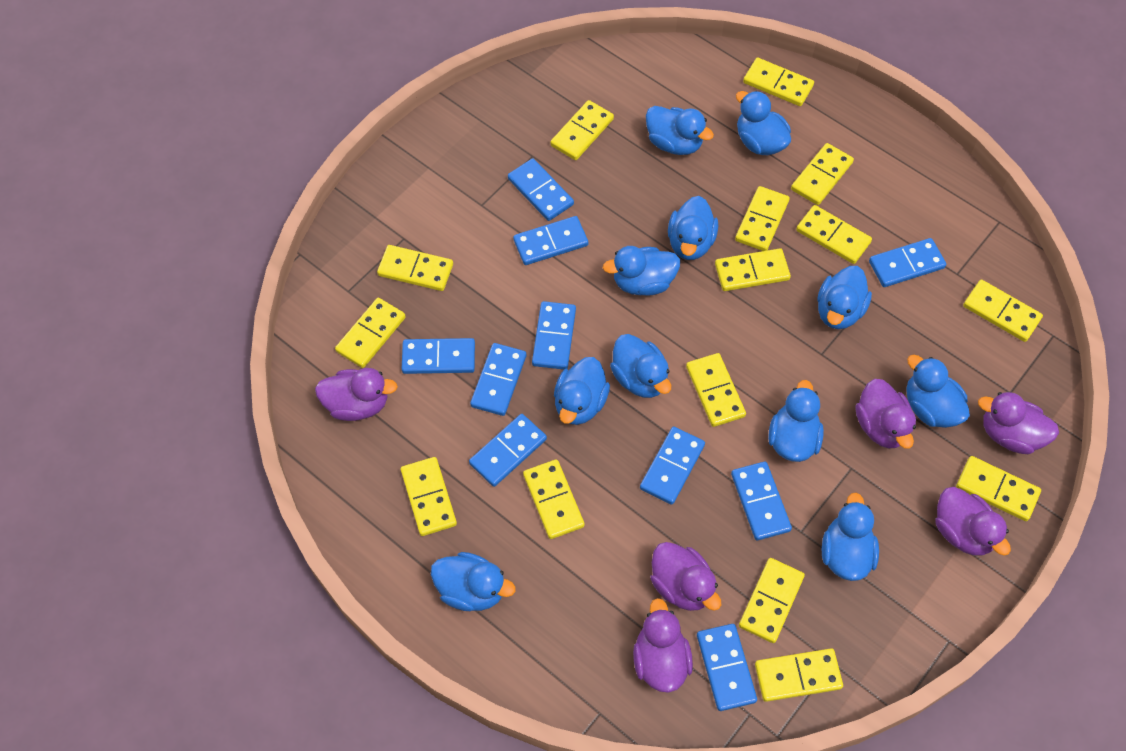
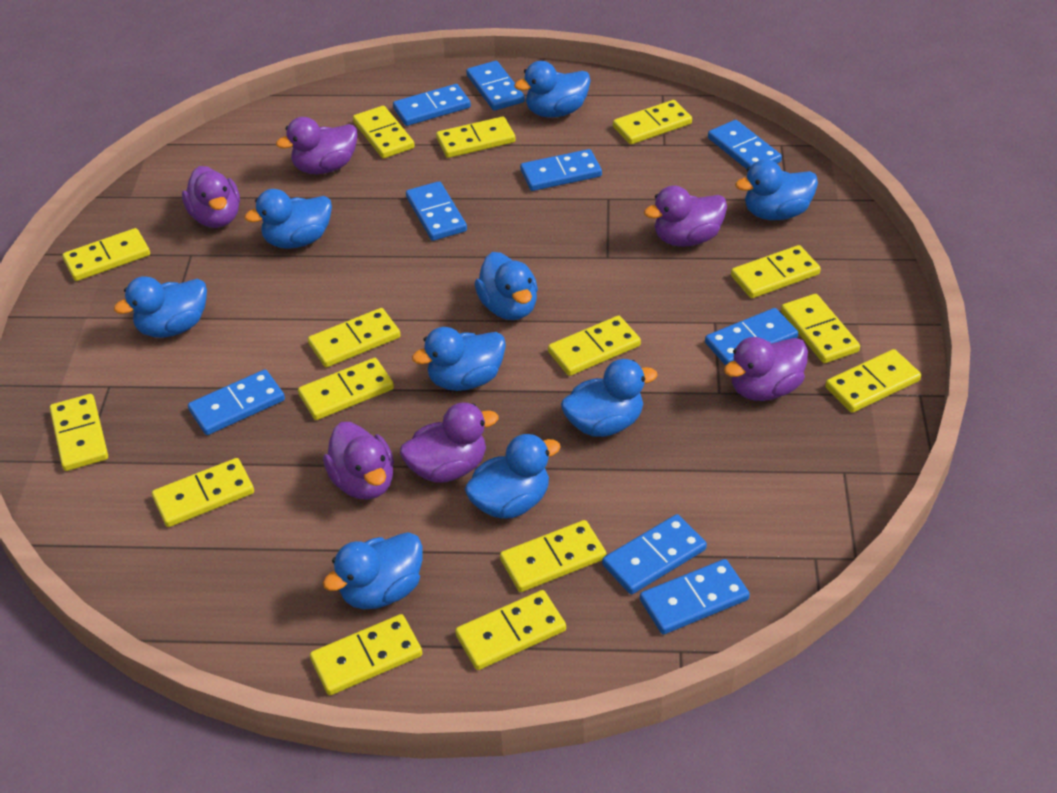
blue domino: 10 -> 9
blue duck: 11 -> 9

